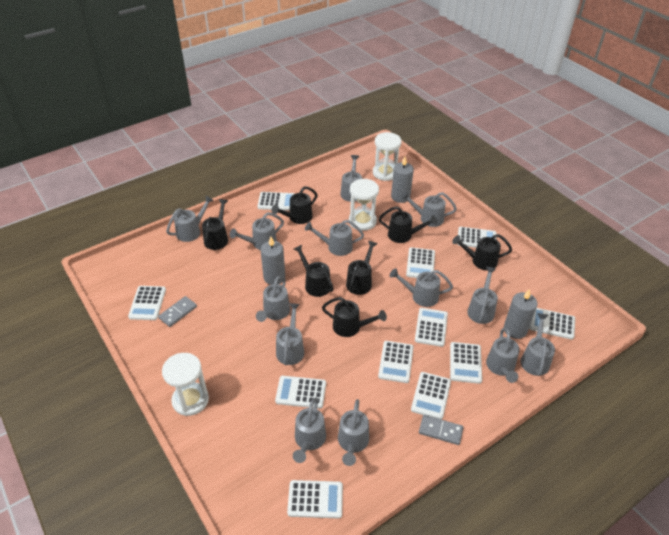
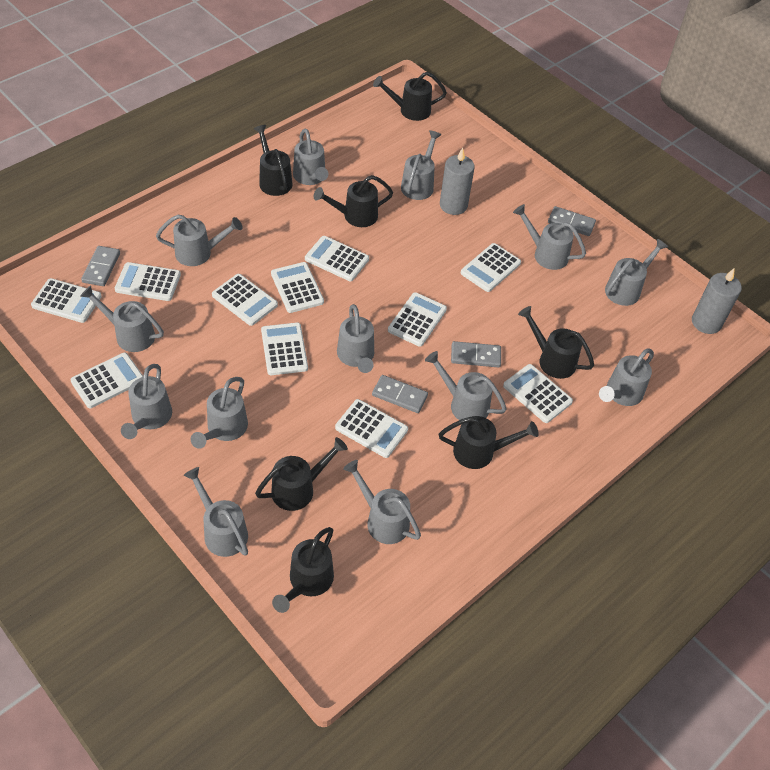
grey candle: 3 -> 2
grey domino: 2 -> 4
white hourglass: 3 -> 0

